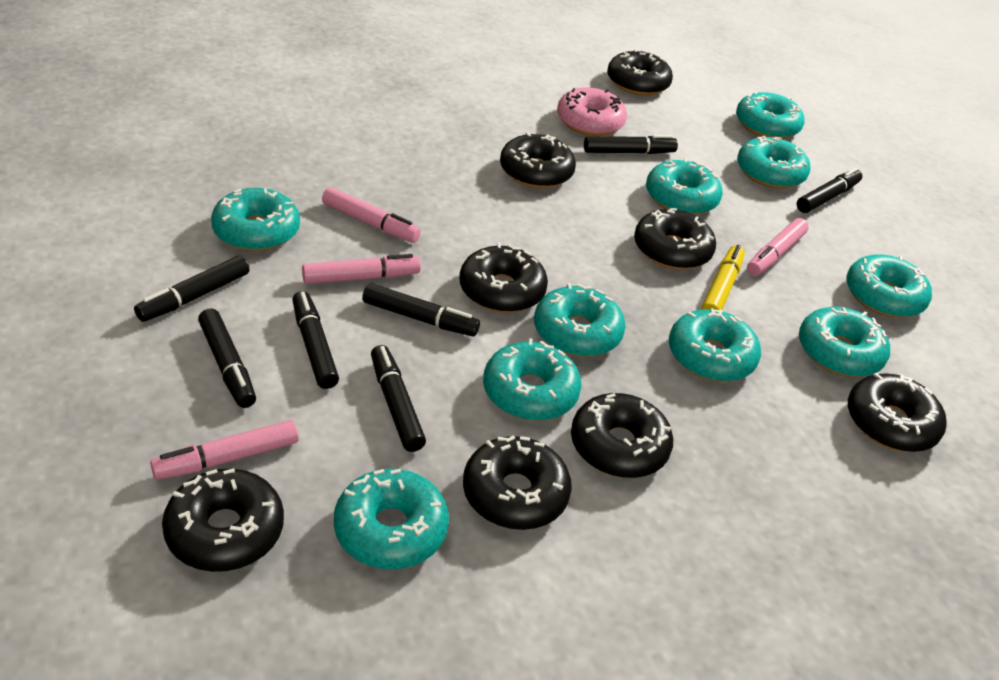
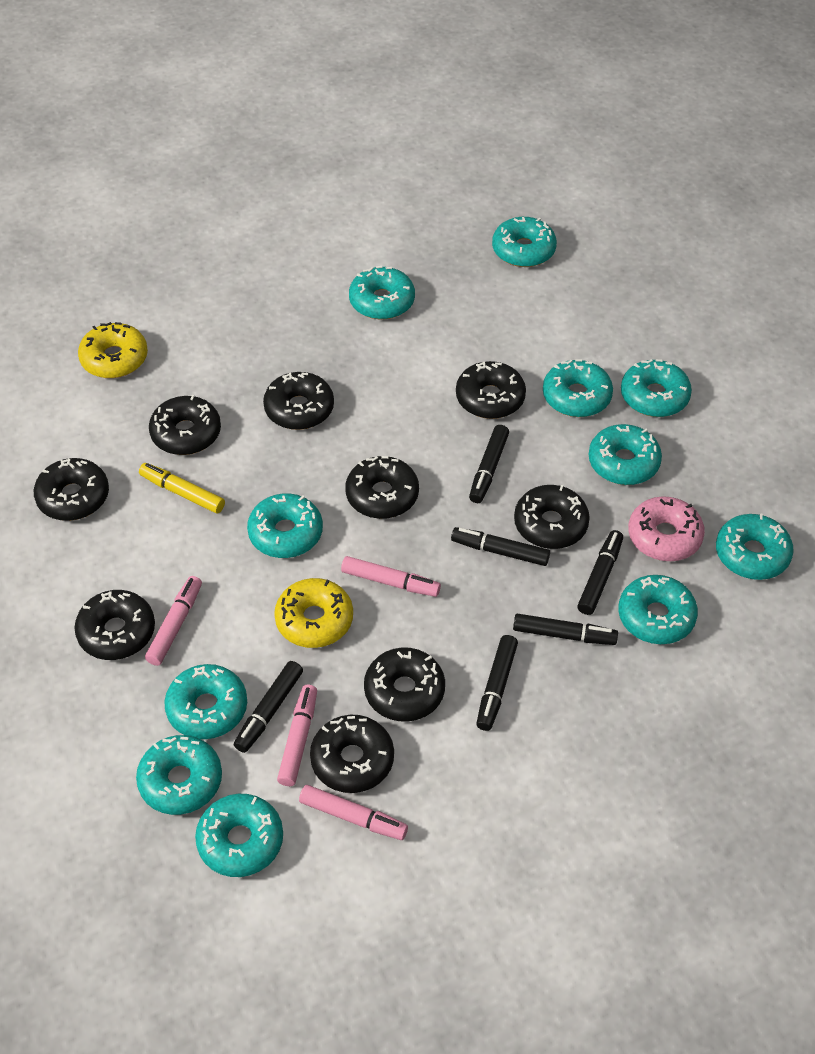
black donut: 8 -> 9
black marker: 7 -> 6
turquoise donut: 10 -> 11
yellow donut: 0 -> 2

